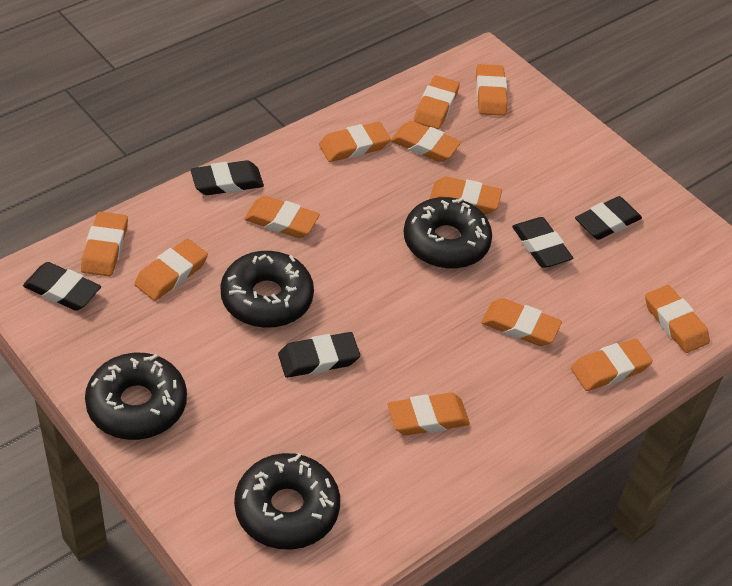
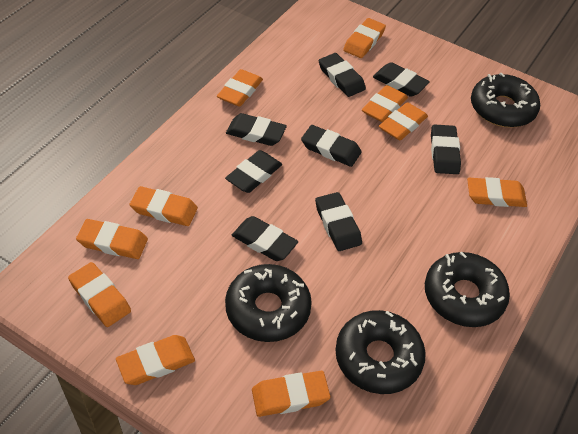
black eraser: 5 -> 8
orange eraser: 12 -> 10

